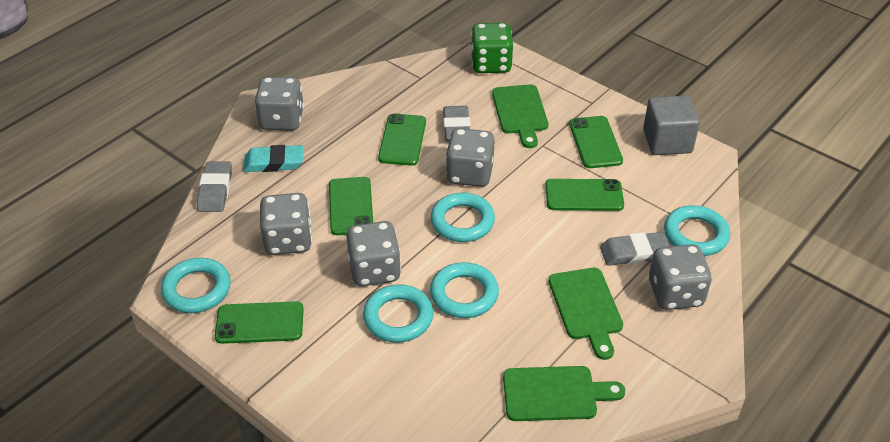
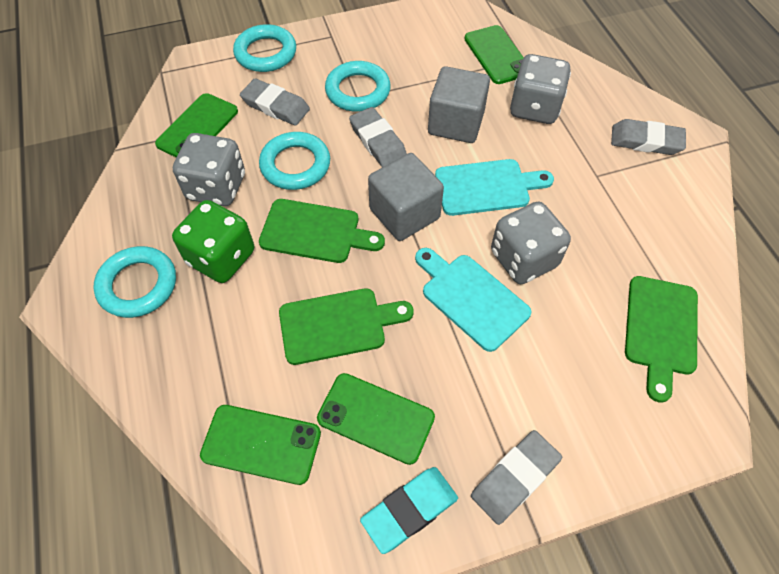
green phone: 5 -> 4
grey cube: 1 -> 2
grey dice: 5 -> 3
grey eraser: 3 -> 4
turquoise cutting board: 0 -> 2
turquoise ring: 5 -> 4

